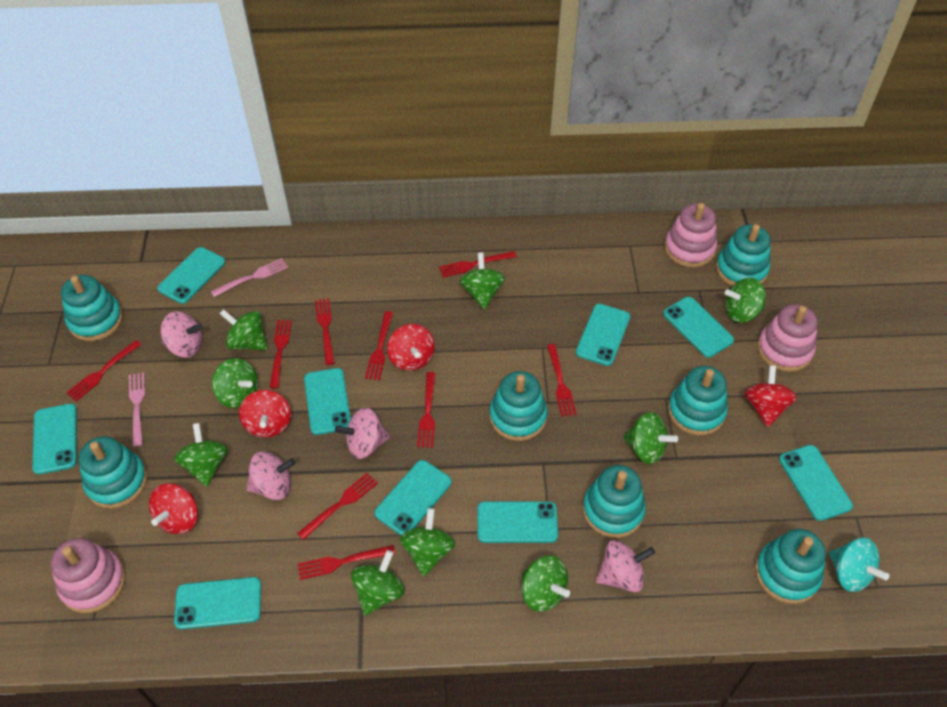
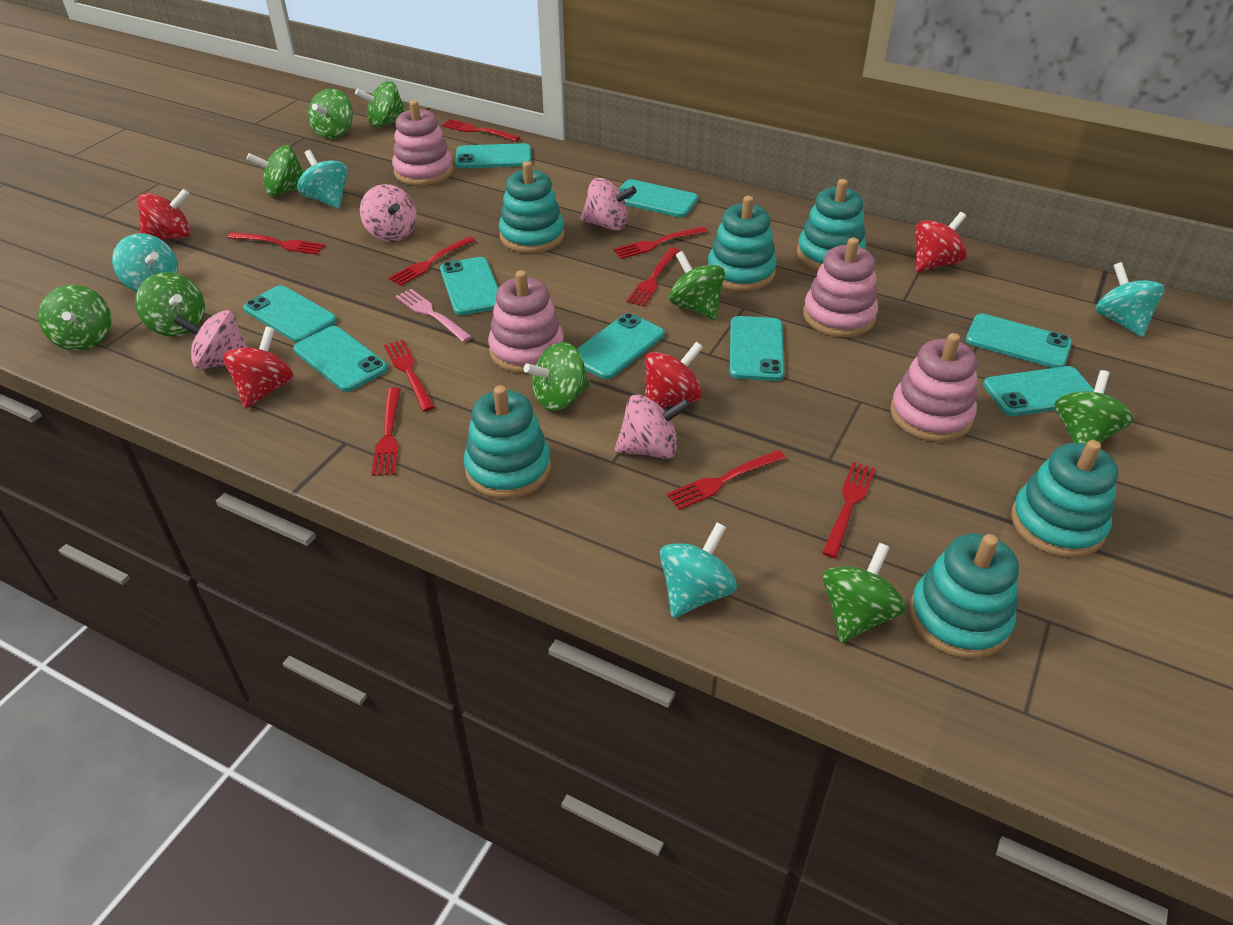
pink fork: 2 -> 1
pink stacking toy: 3 -> 4
turquoise spinning top: 1 -> 4
turquoise stacking toy: 7 -> 6

